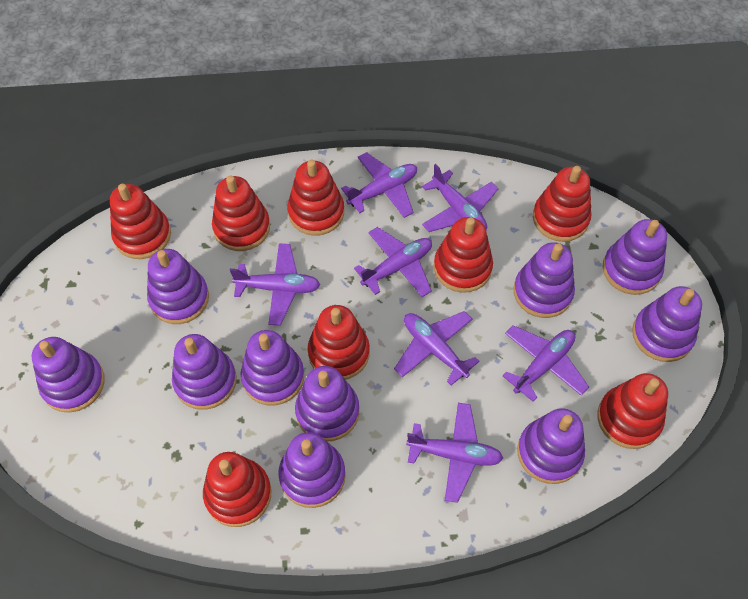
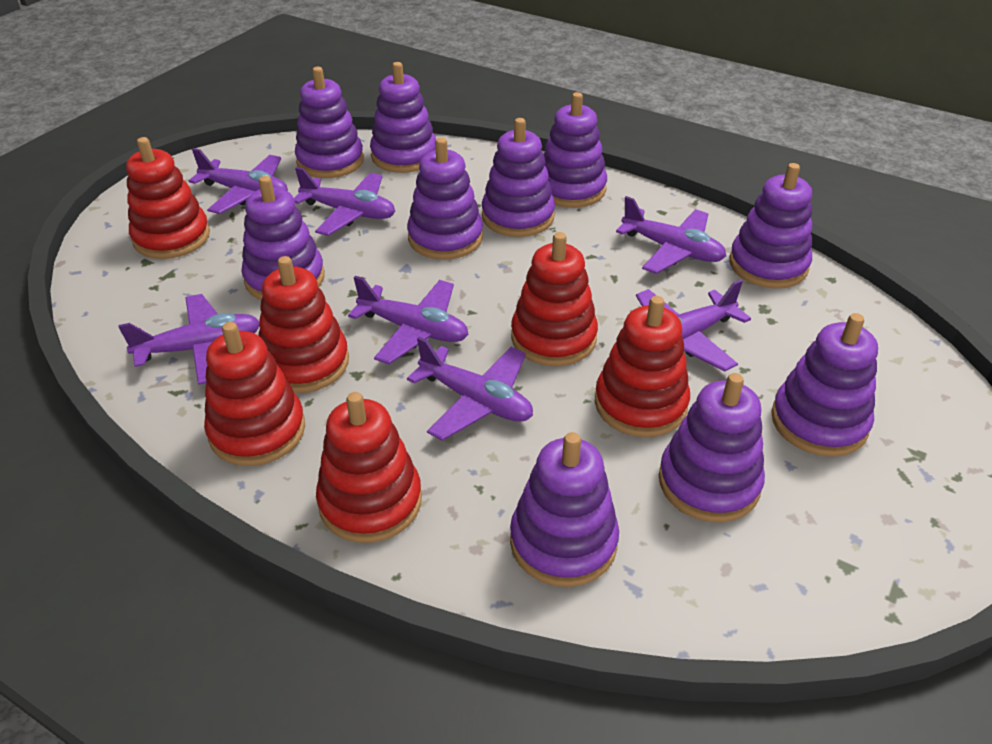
red stacking toy: 8 -> 6

